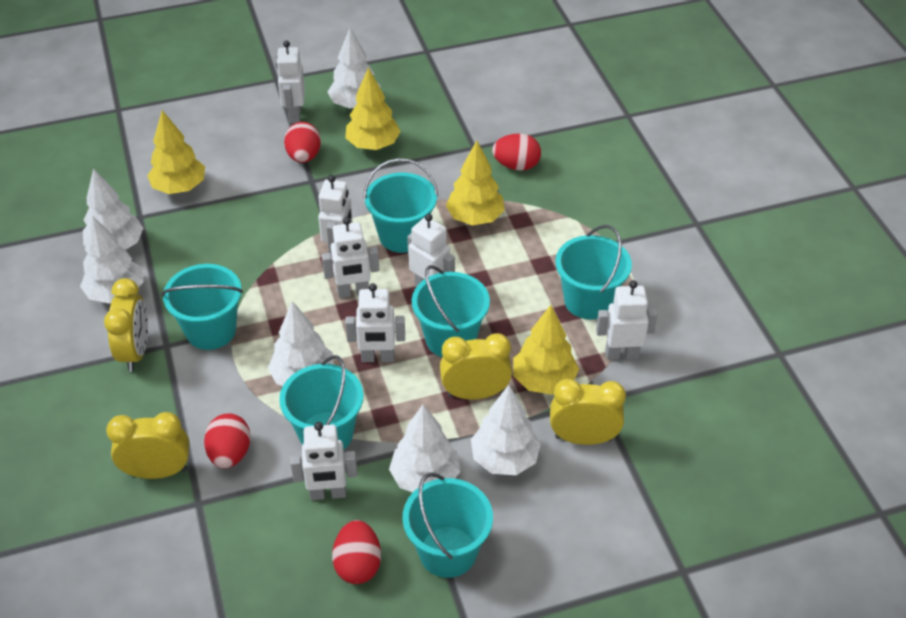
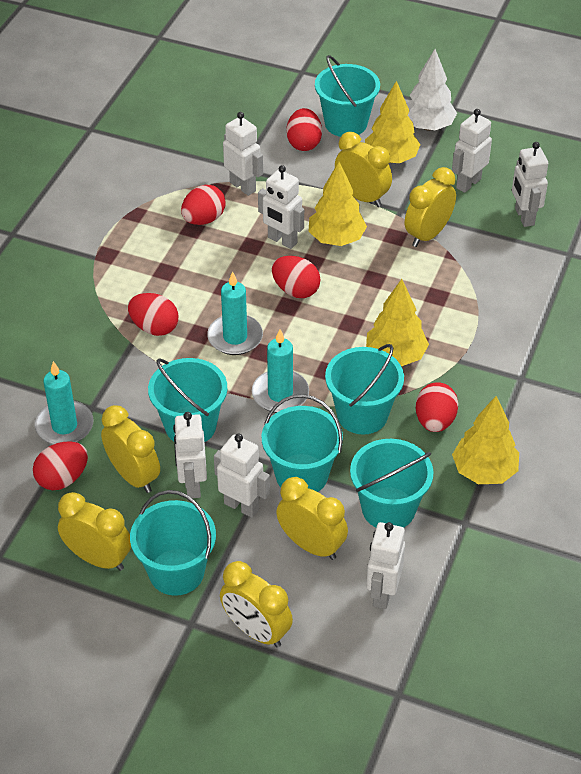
red egg: 4 -> 6
turquoise candle: 0 -> 3
white tree: 6 -> 1
yellow clock: 4 -> 6

